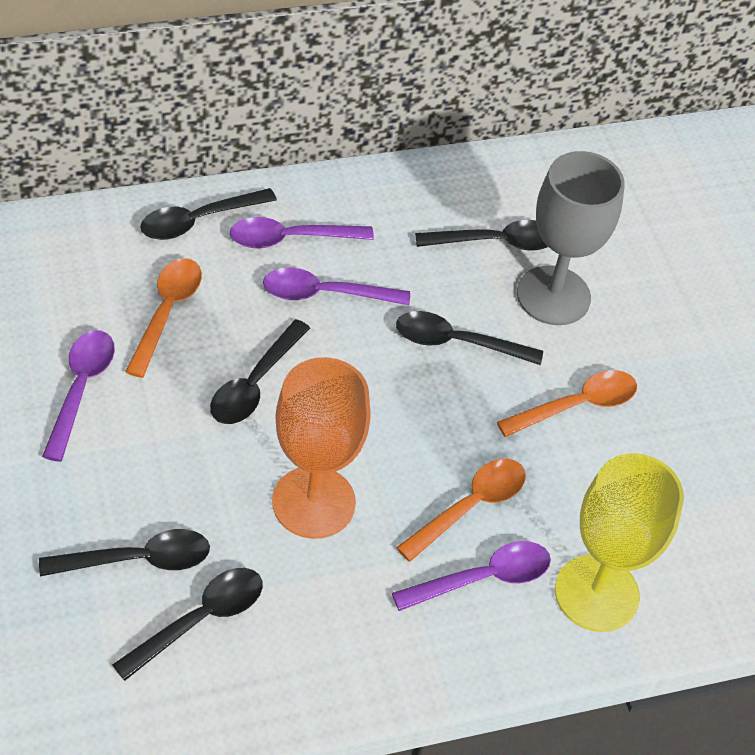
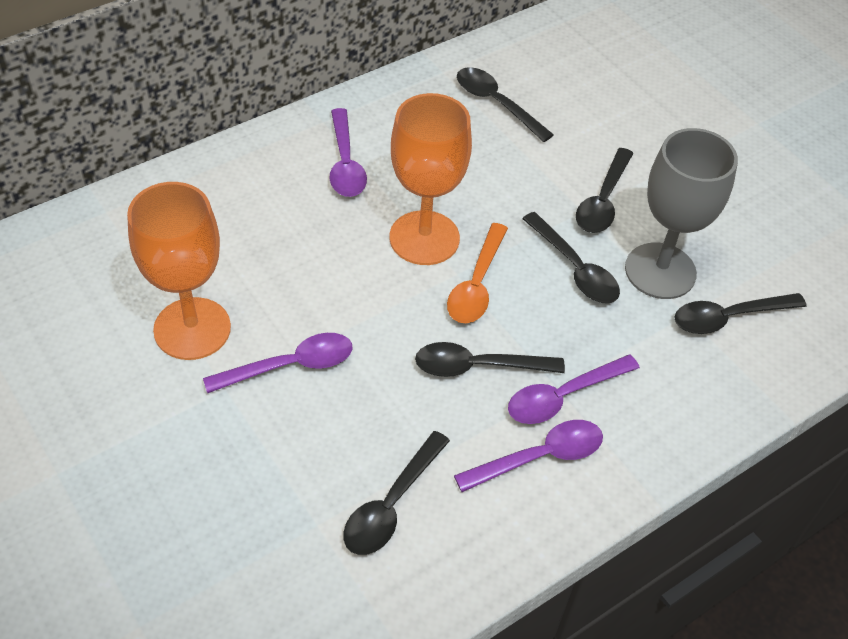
orange goblet: 1 -> 2
orange spoon: 3 -> 1
yellow goblet: 1 -> 0

